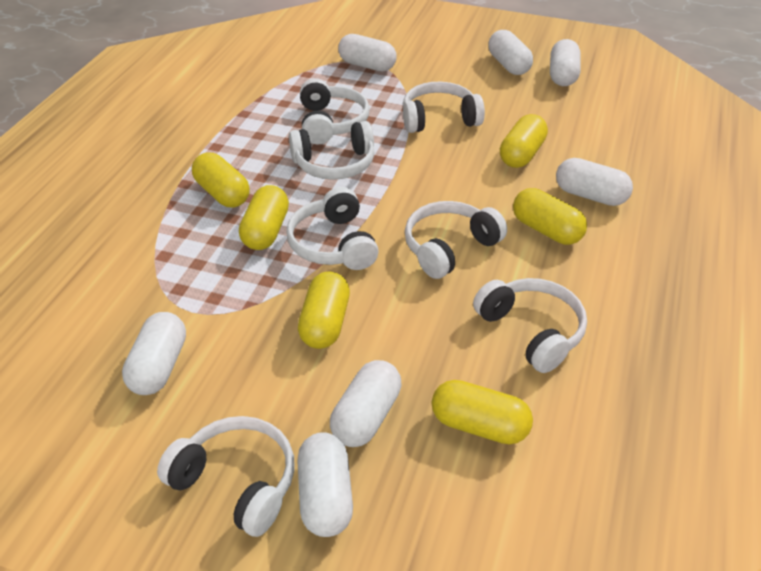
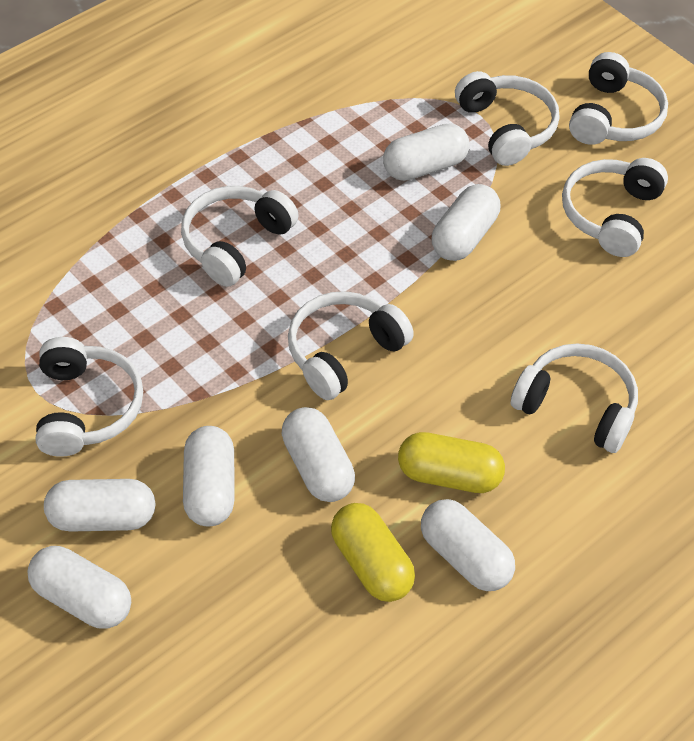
yellow capsule: 6 -> 2

